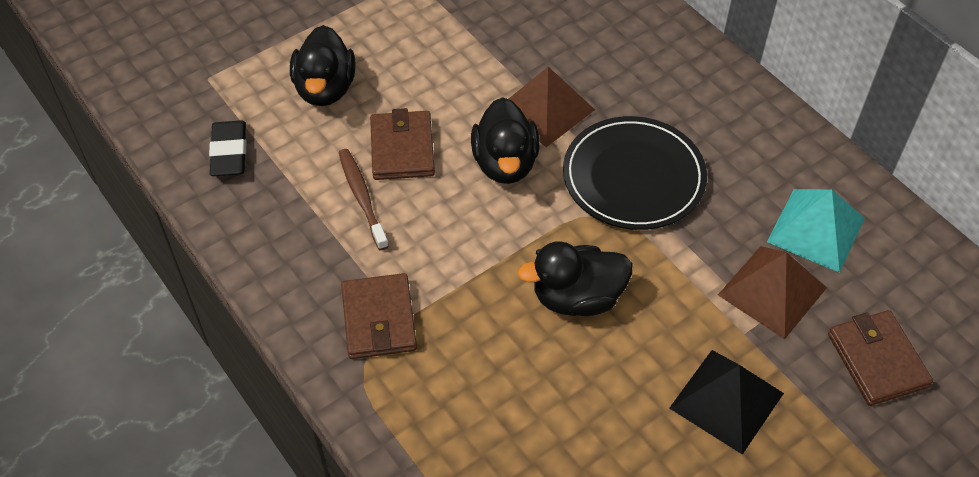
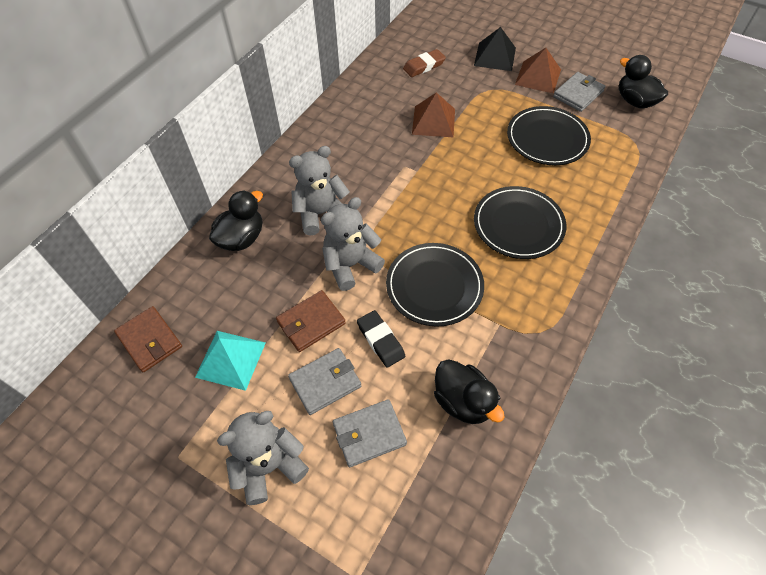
black plate: 1 -> 3
brown eraser: 0 -> 1
brown toothbrush: 1 -> 0
brown wallet: 3 -> 2
grey teddy bear: 0 -> 3
grey wallet: 0 -> 3

